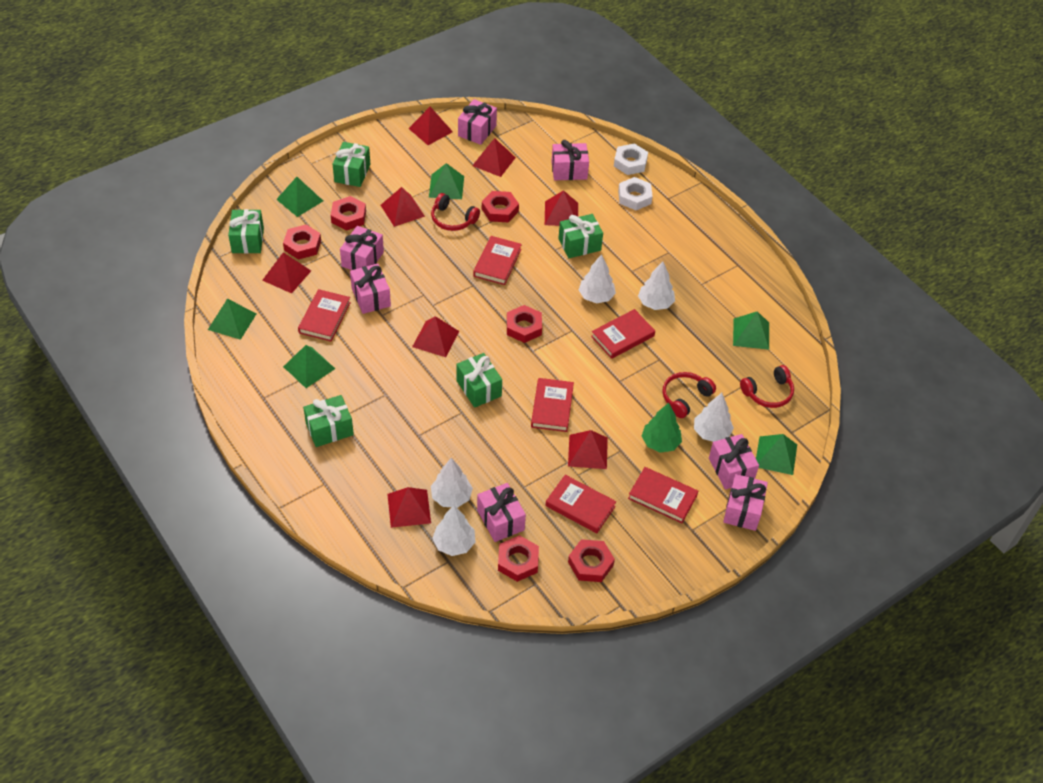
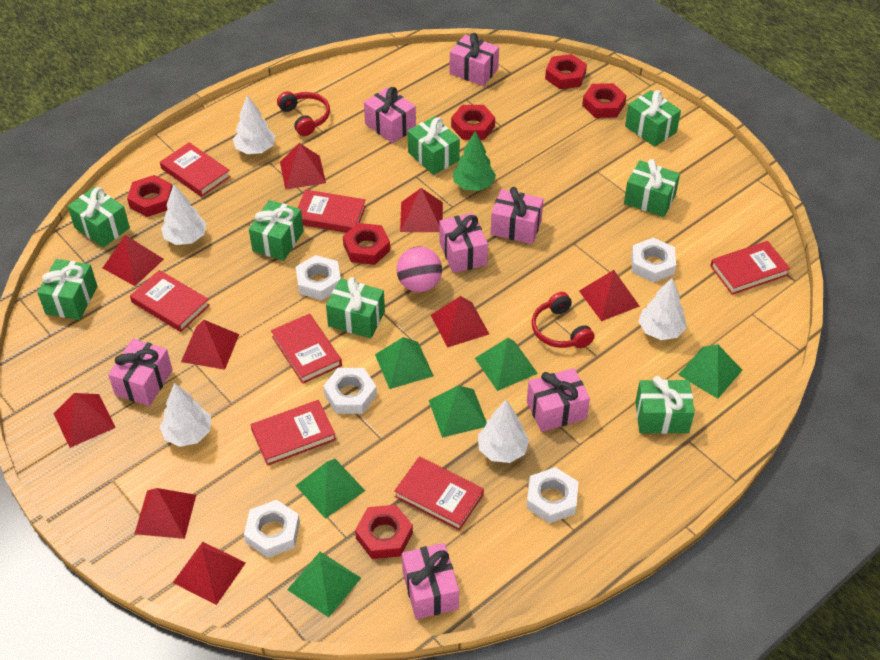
green gift: 5 -> 8
pink ball: 0 -> 1
red book: 6 -> 7
red headphones: 3 -> 2
red pyramid: 8 -> 9
white nut: 2 -> 5

